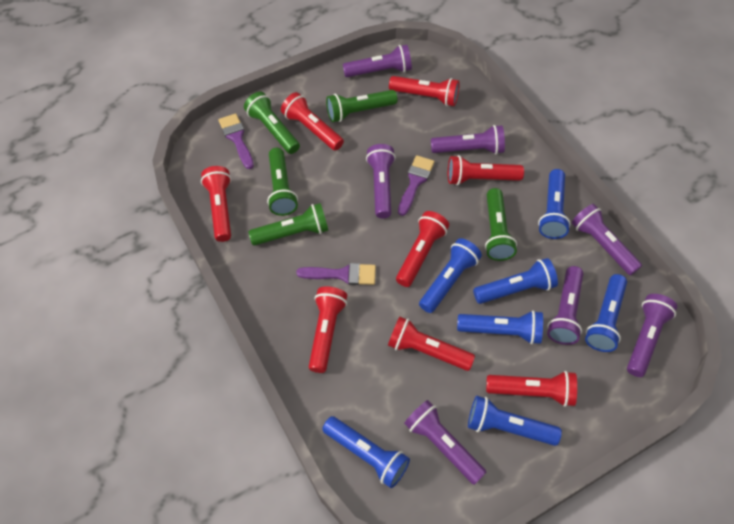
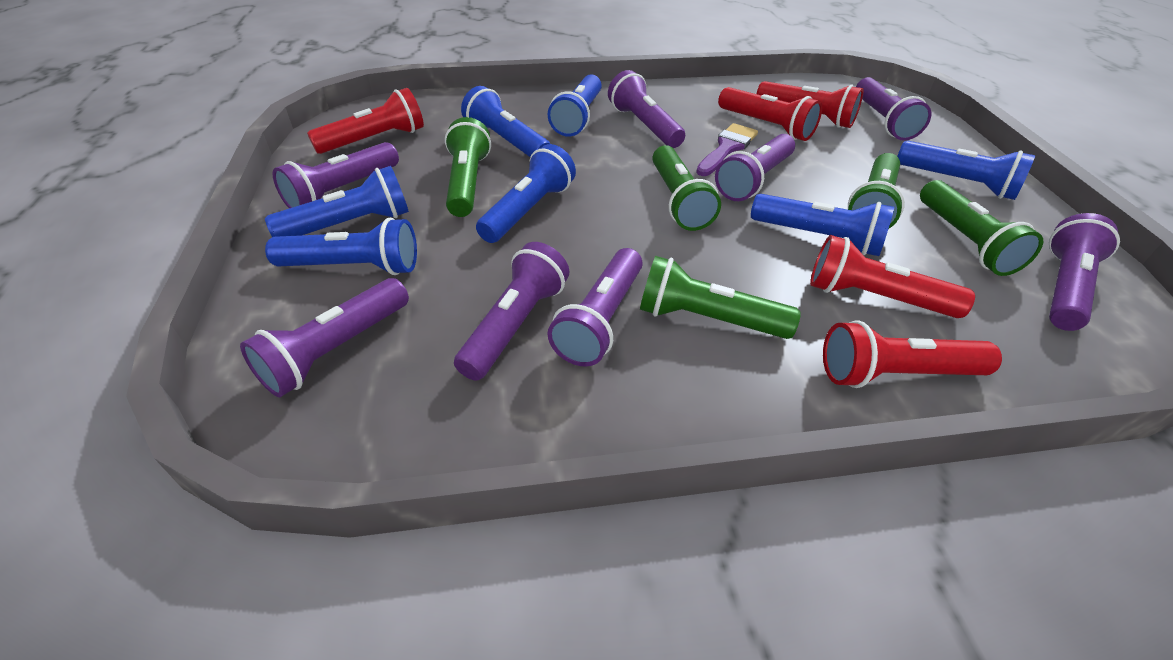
purple brush: 3 -> 1
purple flashlight: 7 -> 8
red flashlight: 8 -> 5

